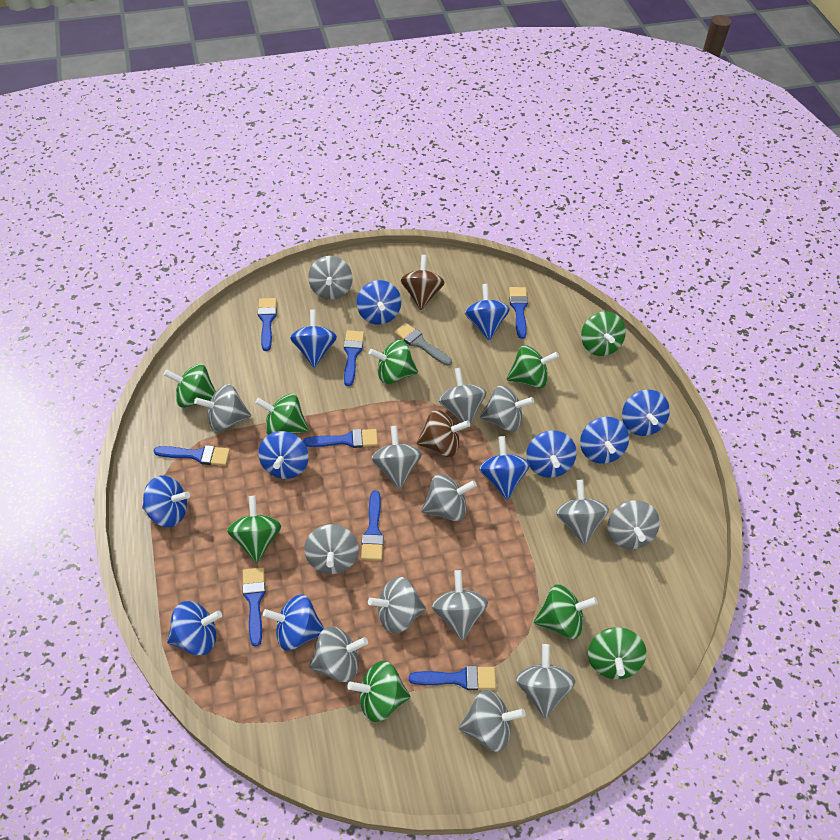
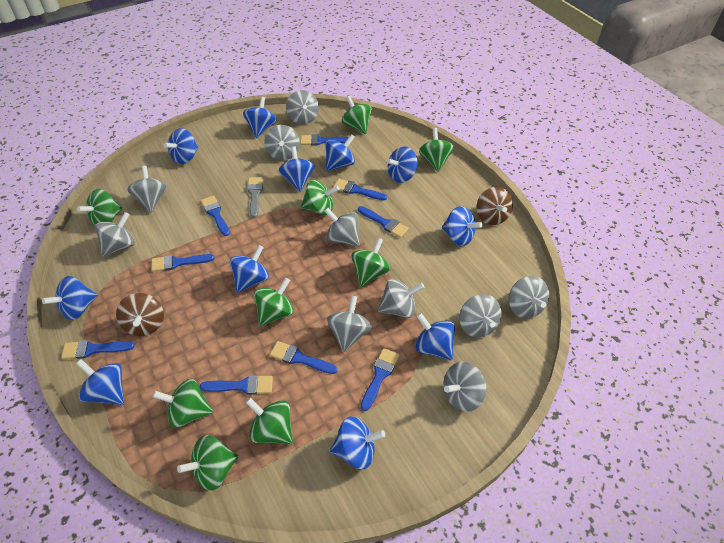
blue brush: 8 -> 9
grey spinning top: 14 -> 10

